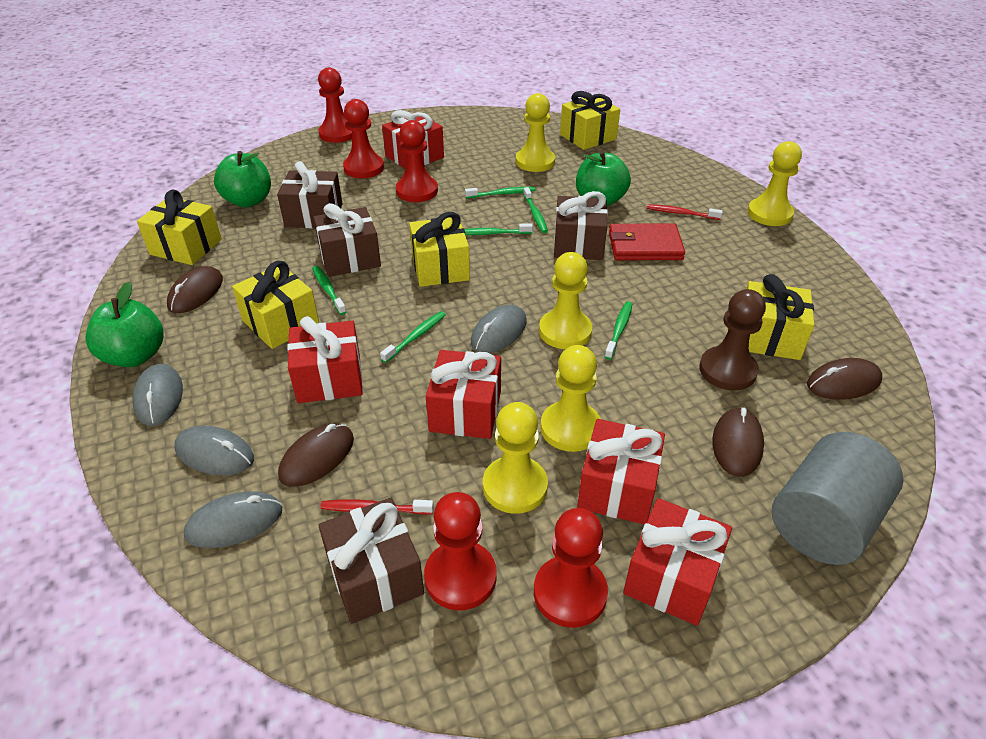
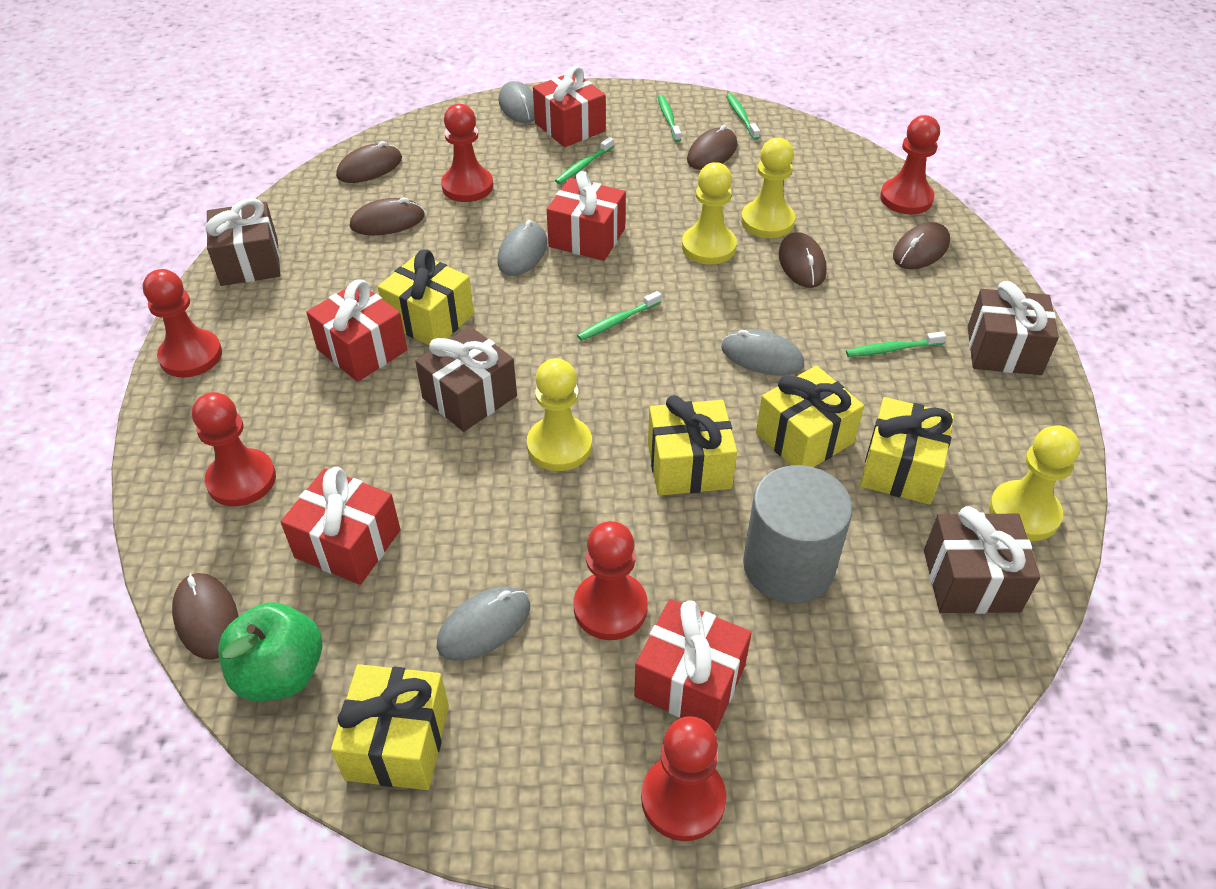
brown mouse: 4 -> 6
brown pawn: 1 -> 0
green apple: 3 -> 1
green toothbrush: 6 -> 5
red pawn: 5 -> 6
red toothbrush: 2 -> 0
red wallet: 1 -> 0
yellow pawn: 5 -> 4

